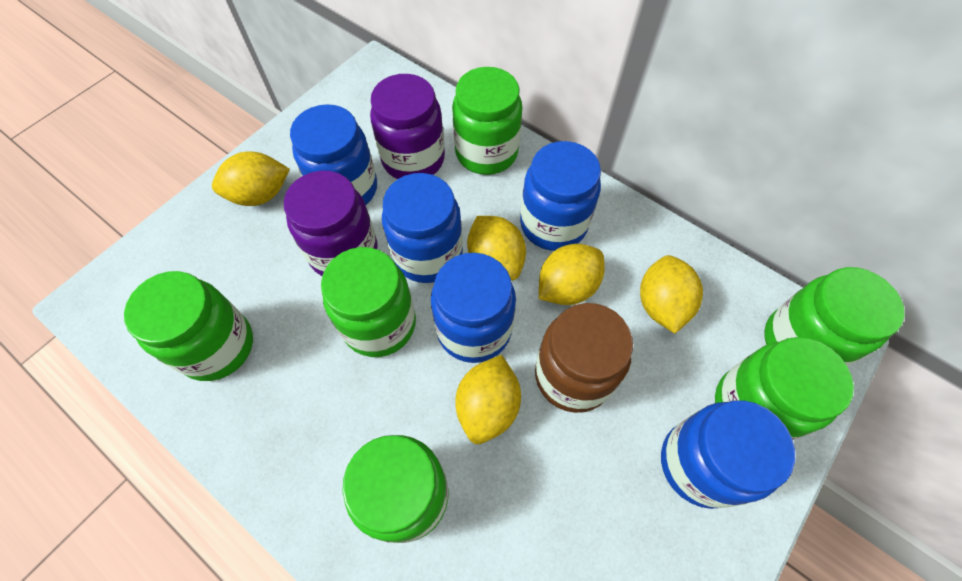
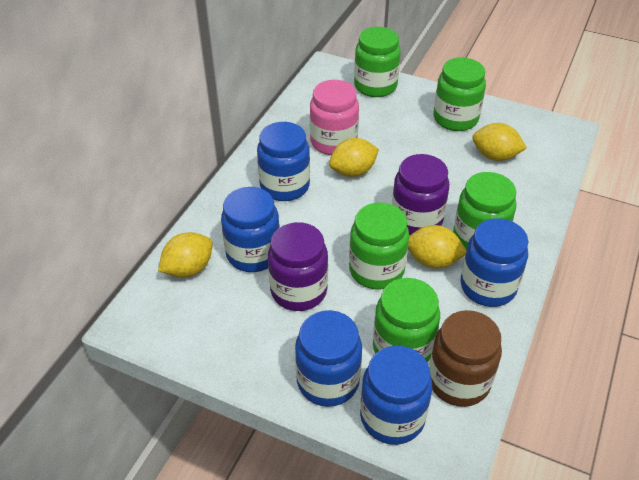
green jar: 6 -> 5
pink jar: 0 -> 1
yellow lemon: 5 -> 4

